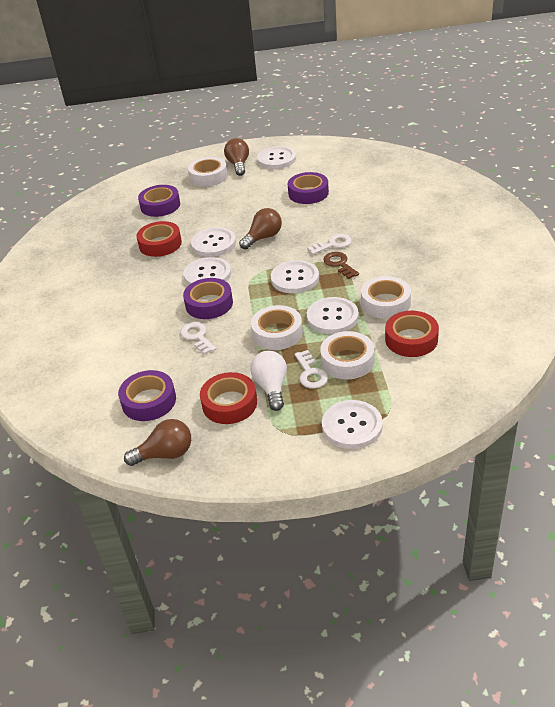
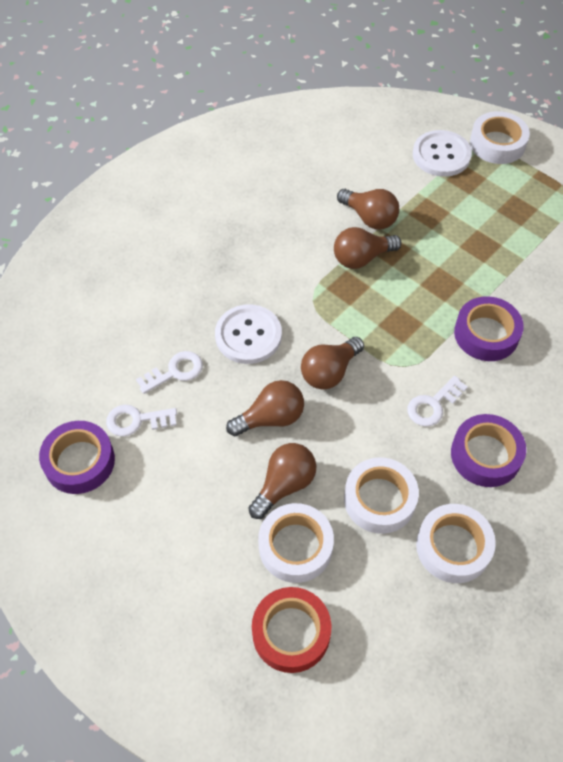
brown key: 1 -> 0
brown light bulb: 3 -> 5
purple tape: 4 -> 3
red tape: 3 -> 1
white button: 6 -> 2
white light bulb: 1 -> 0

